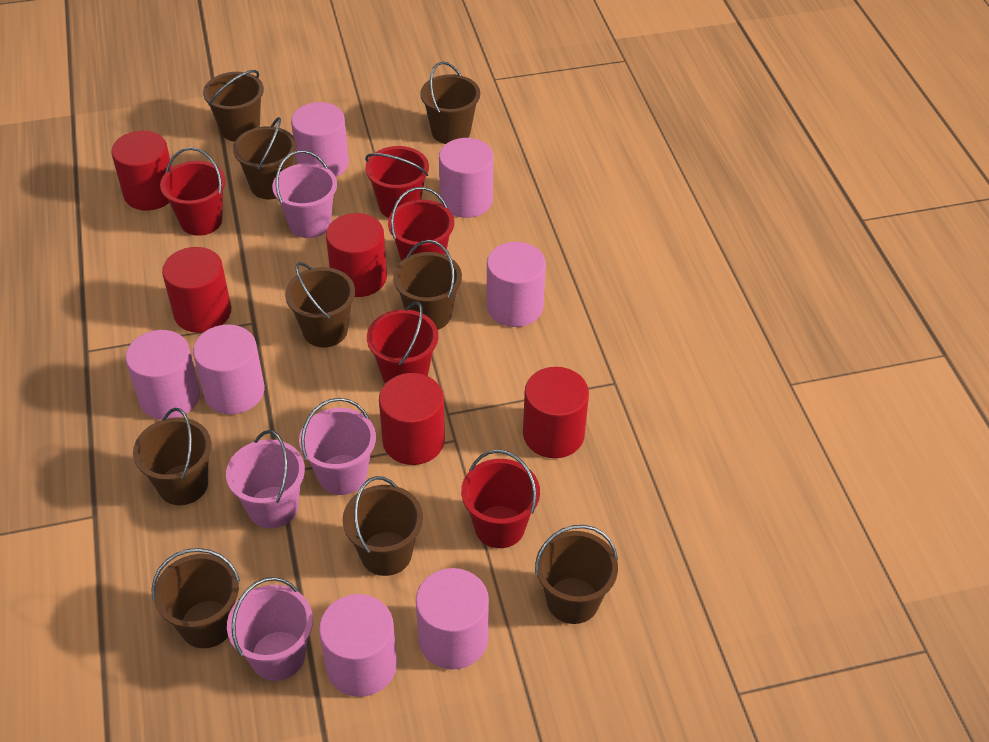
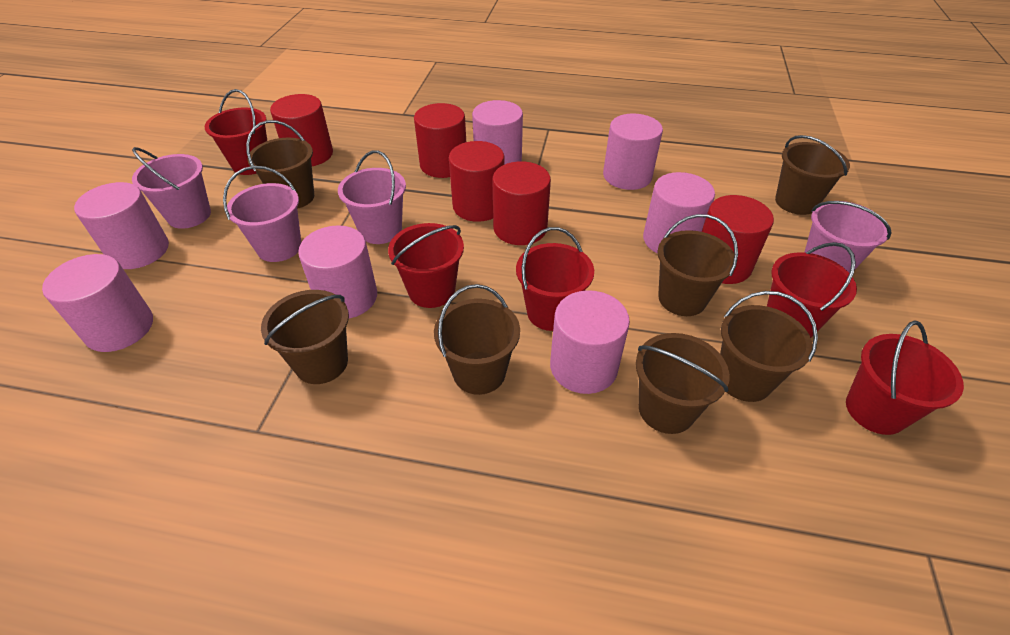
brown bucket: 9 -> 7

